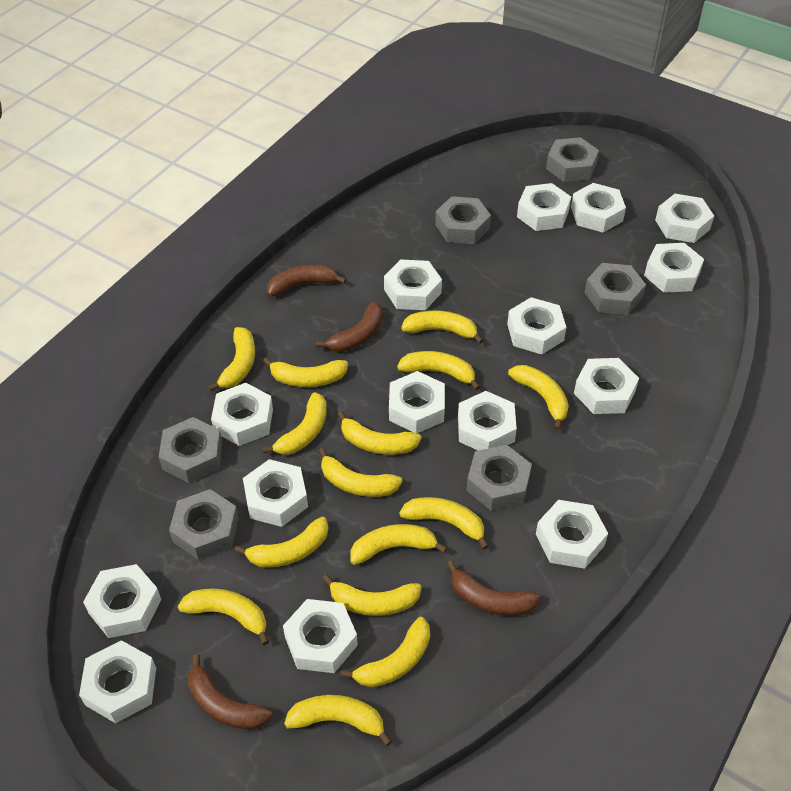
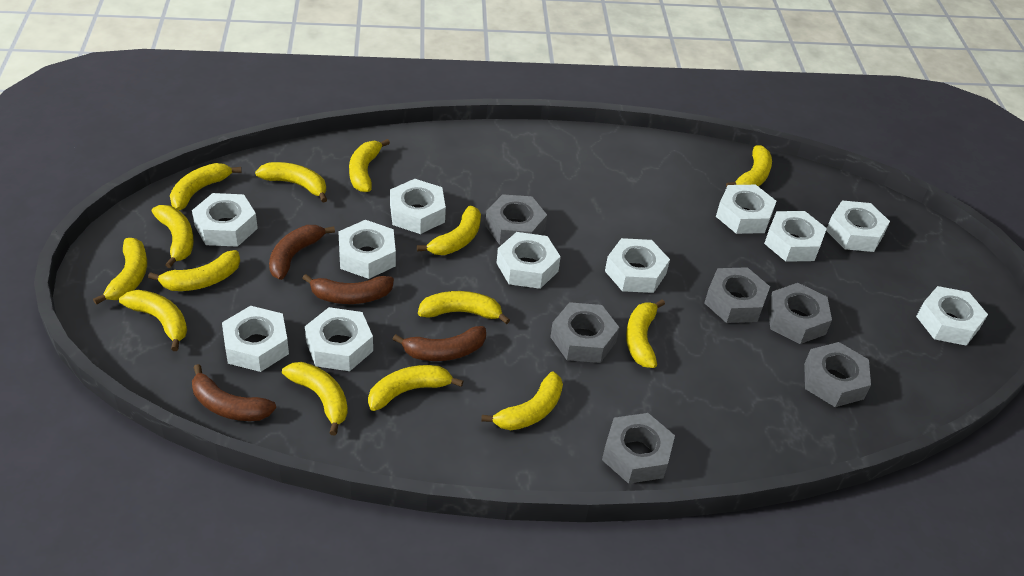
white nut: 15 -> 11
yellow banana: 15 -> 14

